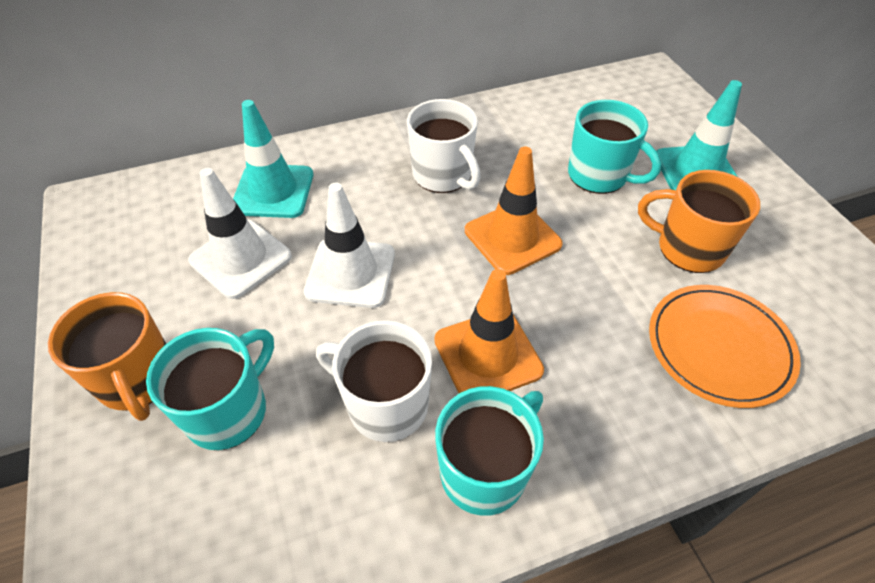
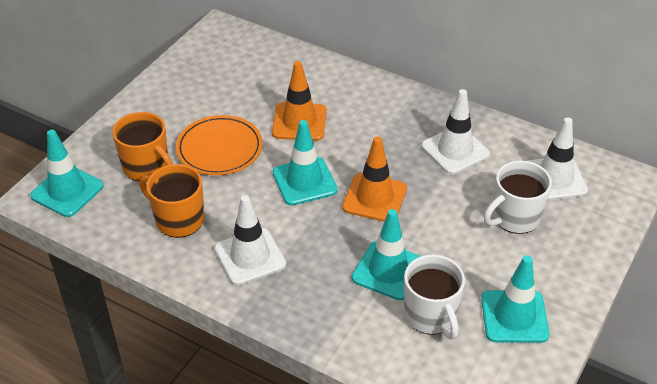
turquoise mug: 3 -> 0
turquoise traffic cone: 2 -> 4
white traffic cone: 2 -> 3

